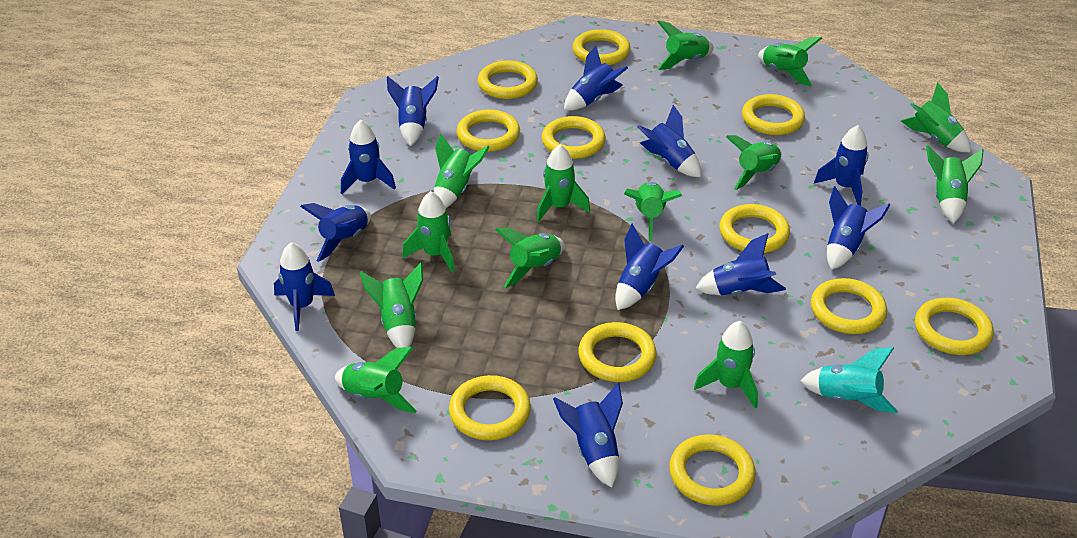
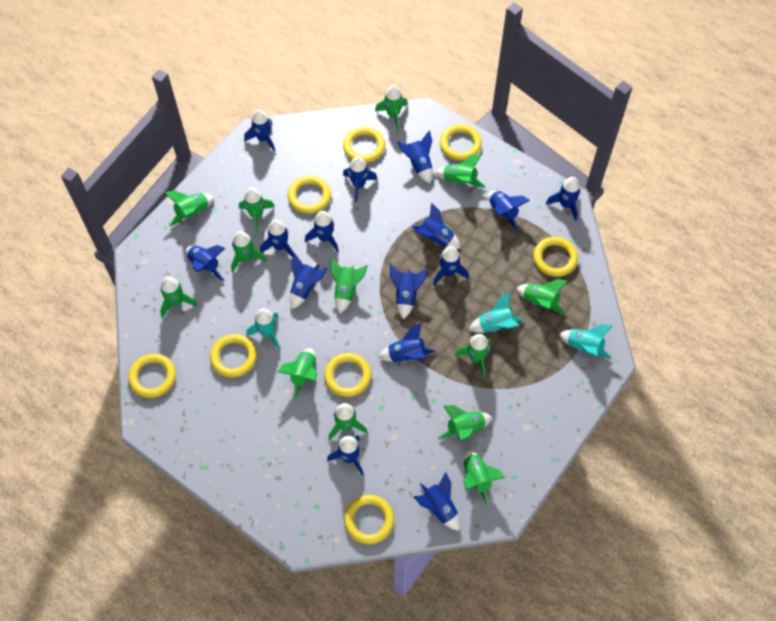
blue rocket: 11 -> 15
turquoise rocket: 1 -> 3
yellow ring: 11 -> 8

